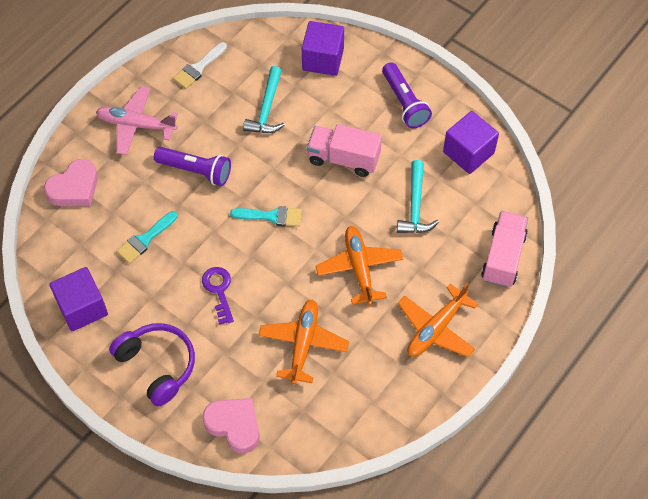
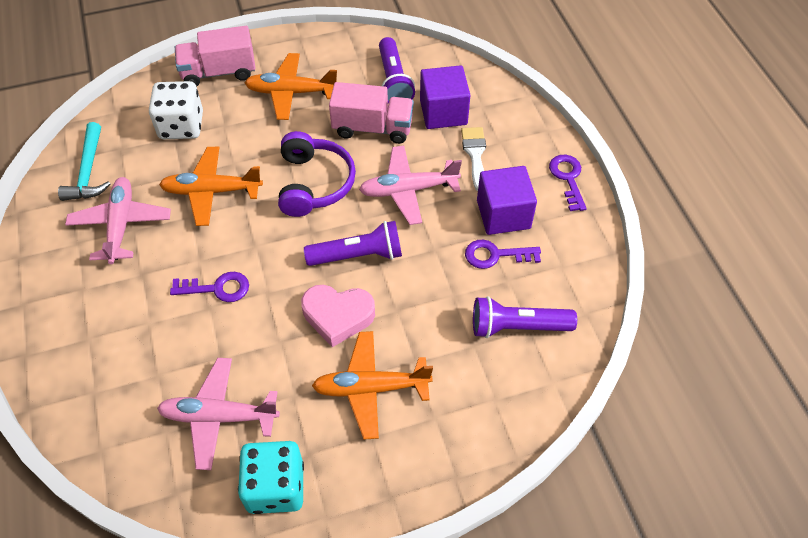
pink heart: 2 -> 1
pink plane: 1 -> 3
purple cube: 3 -> 2
purple flashlight: 2 -> 3
purple key: 1 -> 3
turquoise brush: 2 -> 0
turquoise dice: 0 -> 1
turquoise hammer: 2 -> 1
white dice: 0 -> 1

